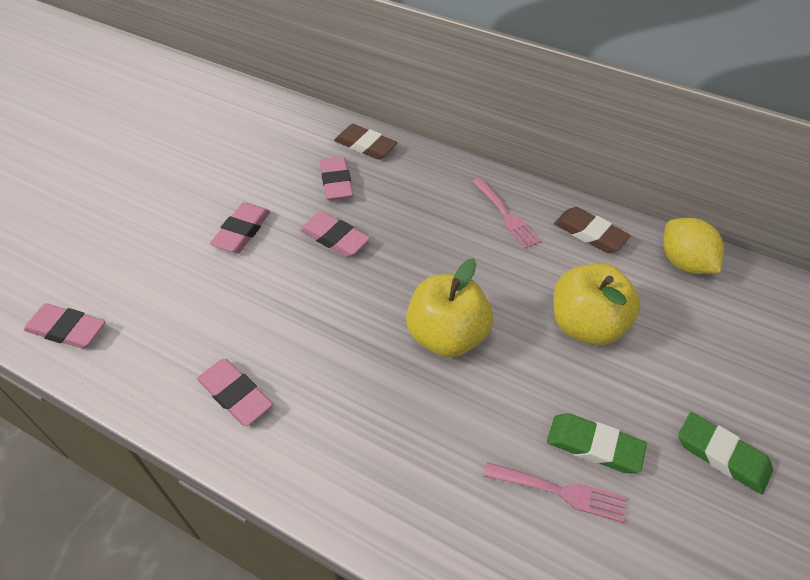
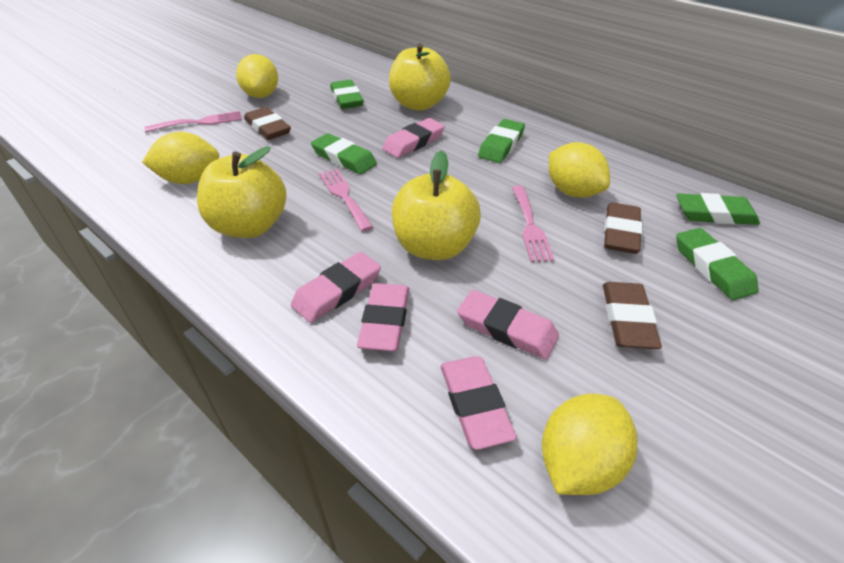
brown eraser: 2 -> 3
green eraser: 2 -> 5
pink fork: 2 -> 3
yellow apple: 2 -> 3
yellow lemon: 1 -> 4

